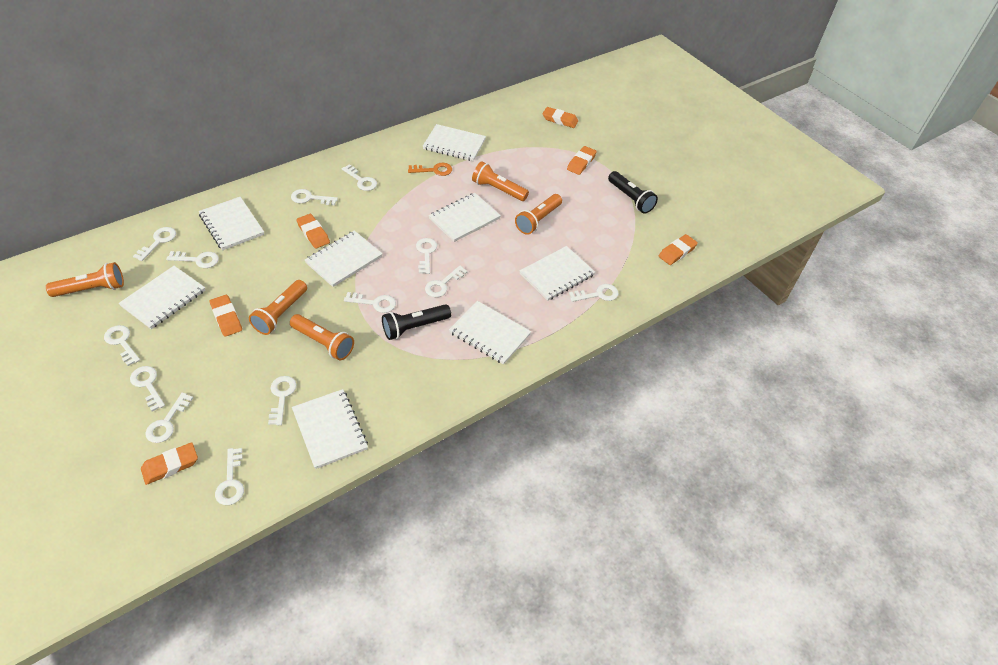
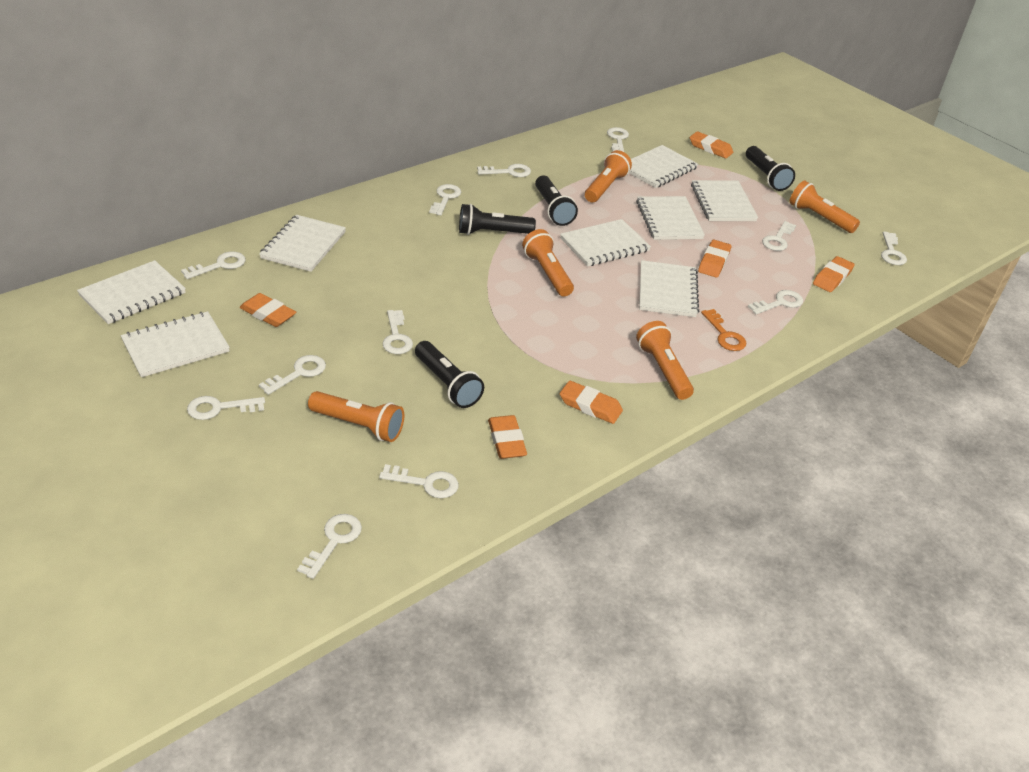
black flashlight: 2 -> 4
white key: 13 -> 12

